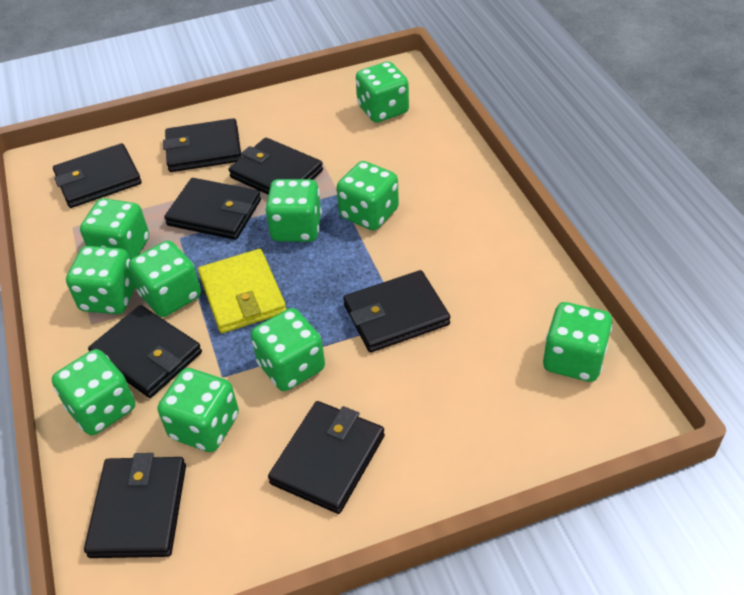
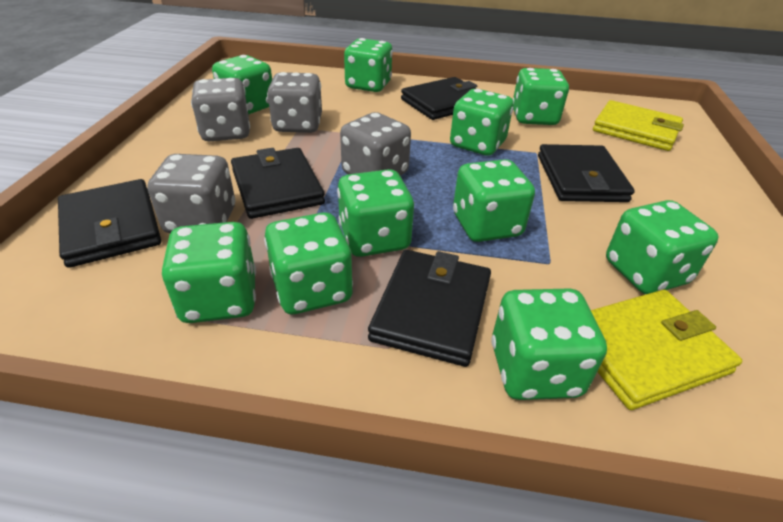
black wallet: 8 -> 5
grey dice: 0 -> 4
yellow wallet: 1 -> 2

